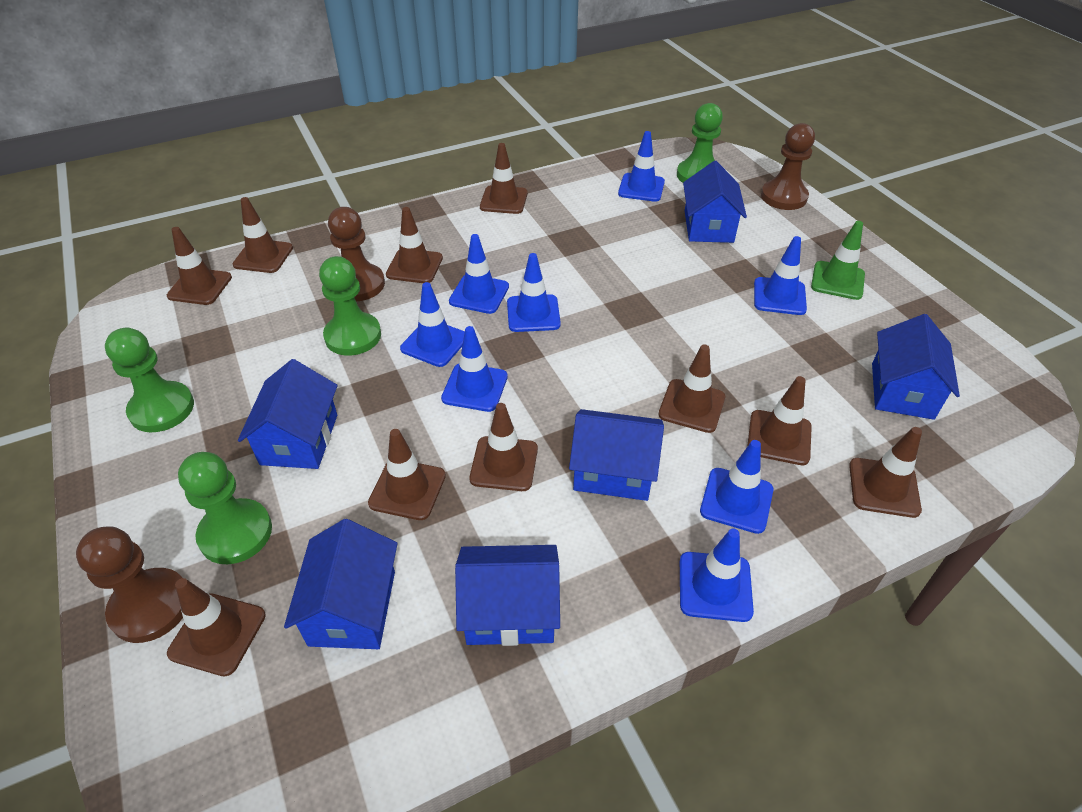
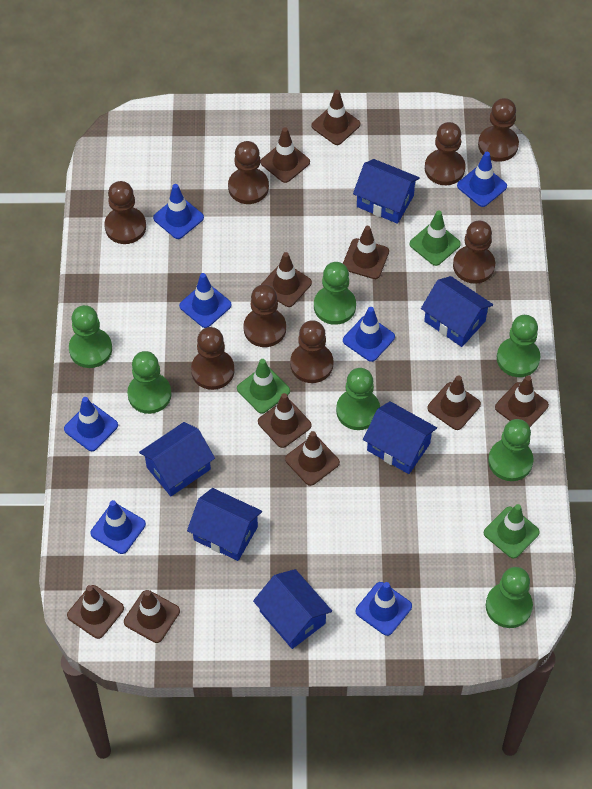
blue traffic cone: 8 -> 7
brown pawn: 3 -> 8
green pawn: 4 -> 7
green traffic cone: 1 -> 3

